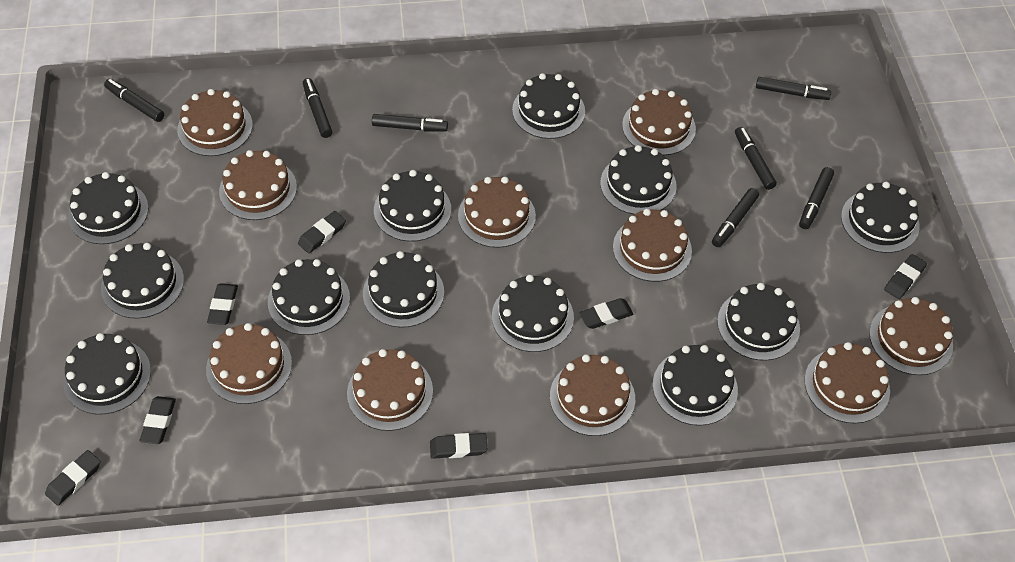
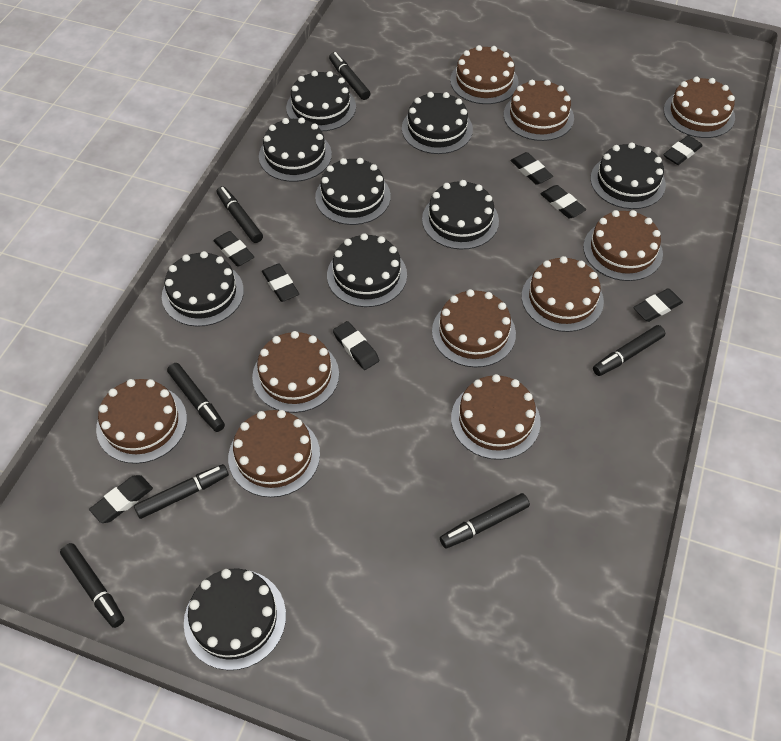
black cake: 12 -> 9
black eraser: 7 -> 8

